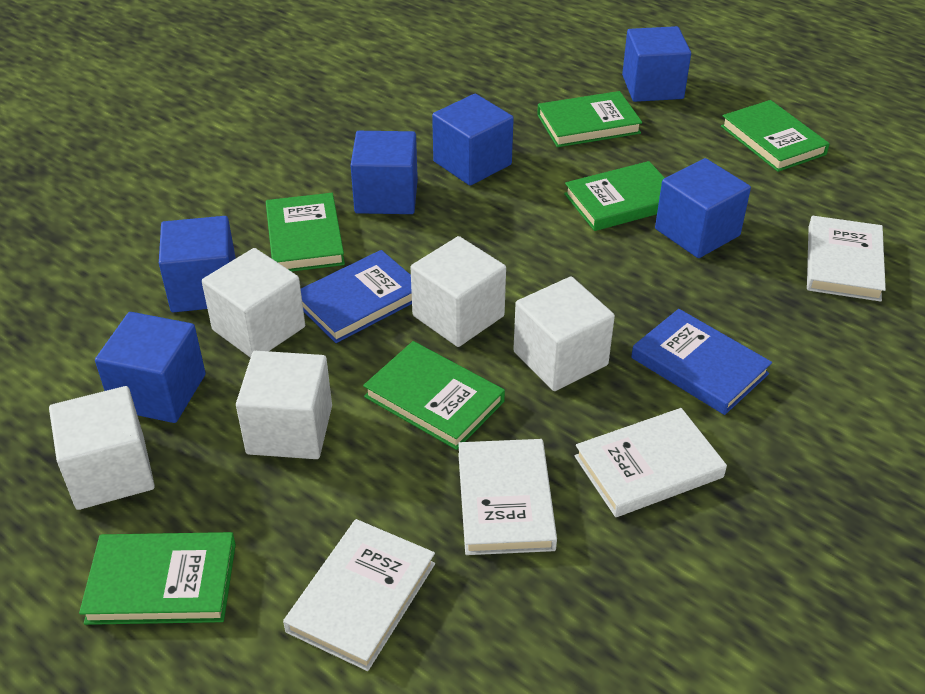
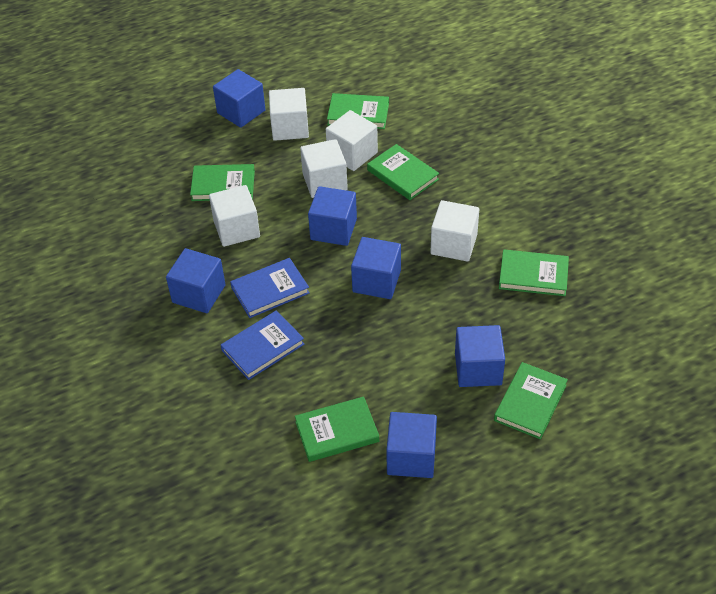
white book: 4 -> 0

